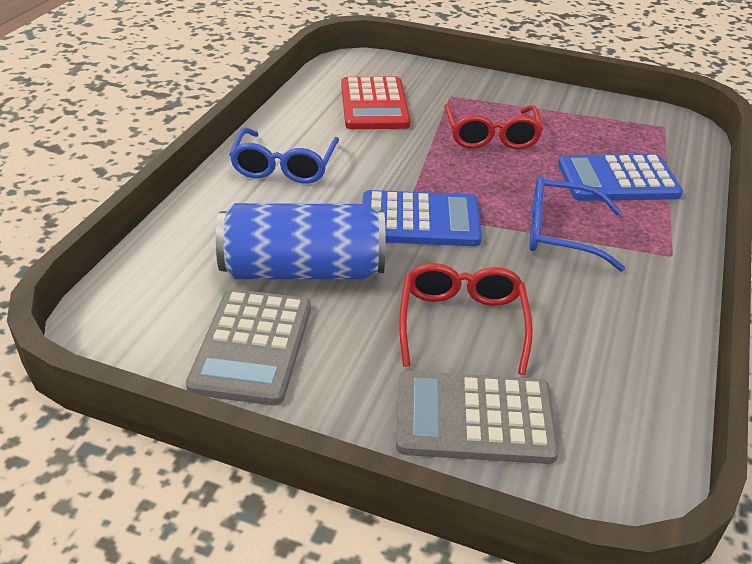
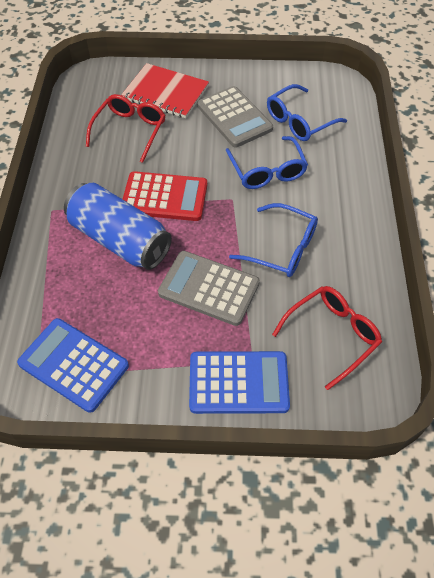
blue glasses: 2 -> 3
red notebook: 0 -> 1

